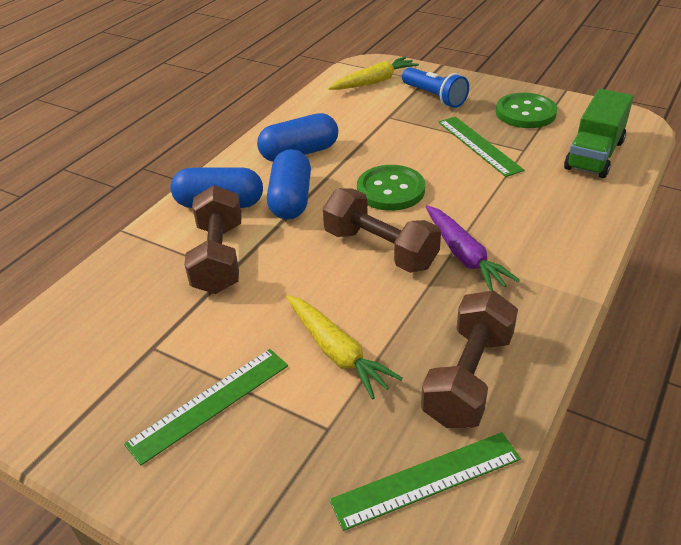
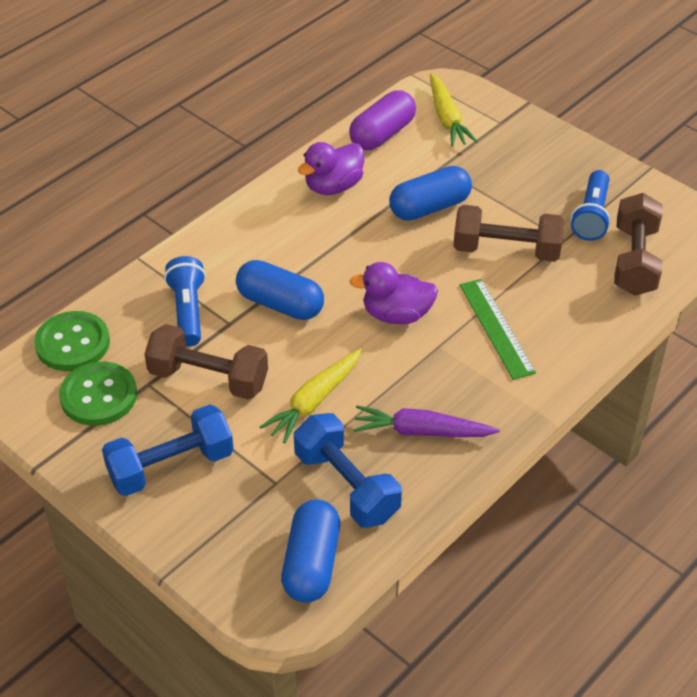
blue dumbbell: 0 -> 2
blue flashlight: 1 -> 2
green ruler: 3 -> 1
green truck: 1 -> 0
purple capsule: 0 -> 1
purple duck: 0 -> 2

